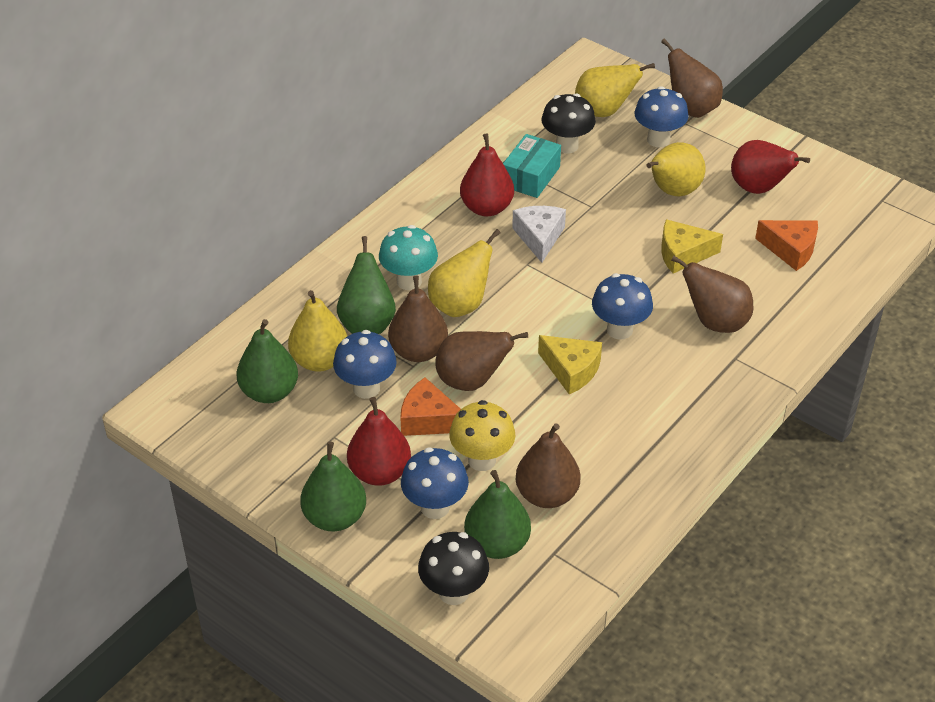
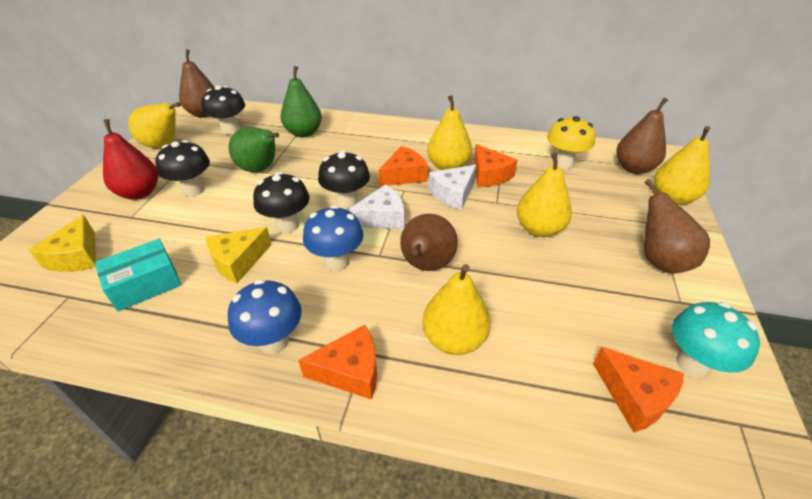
black mushroom: 2 -> 4
blue mushroom: 4 -> 2
brown pear: 5 -> 4
green pear: 4 -> 2
orange cheese: 2 -> 4
red pear: 3 -> 1
white cheese: 1 -> 2
yellow pear: 4 -> 5

